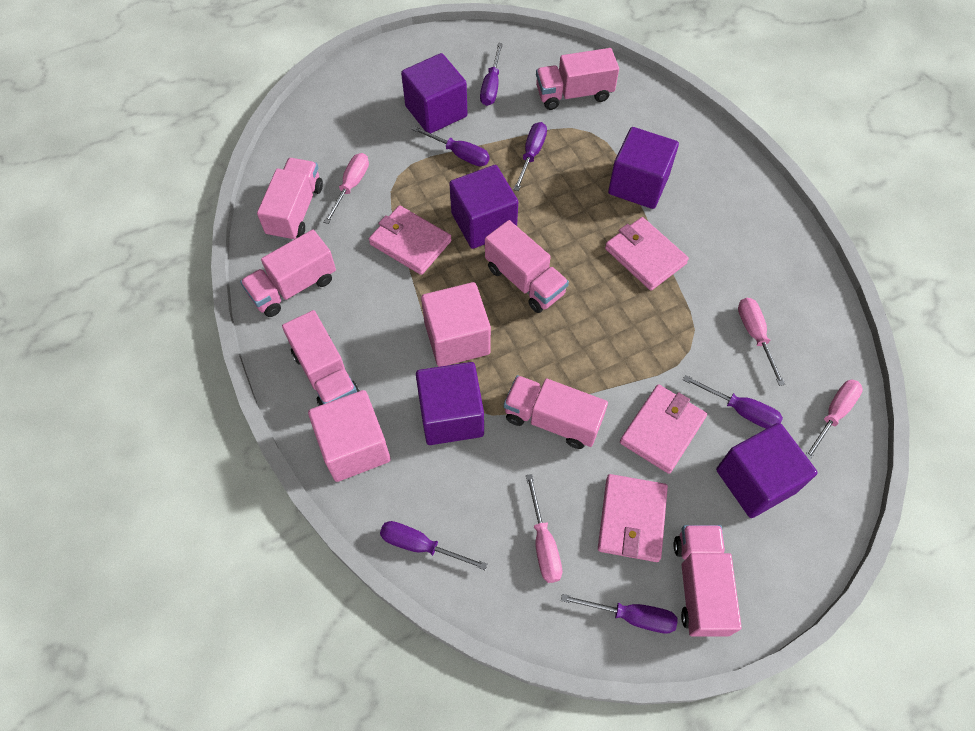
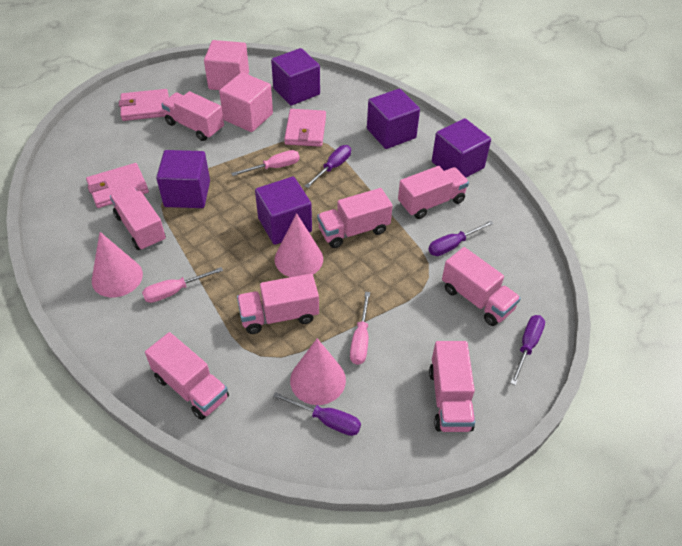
pink cone: 0 -> 3
pink screwdriver: 4 -> 3
pink truck: 7 -> 8
pink wallet: 4 -> 3
purple screwdriver: 6 -> 4

